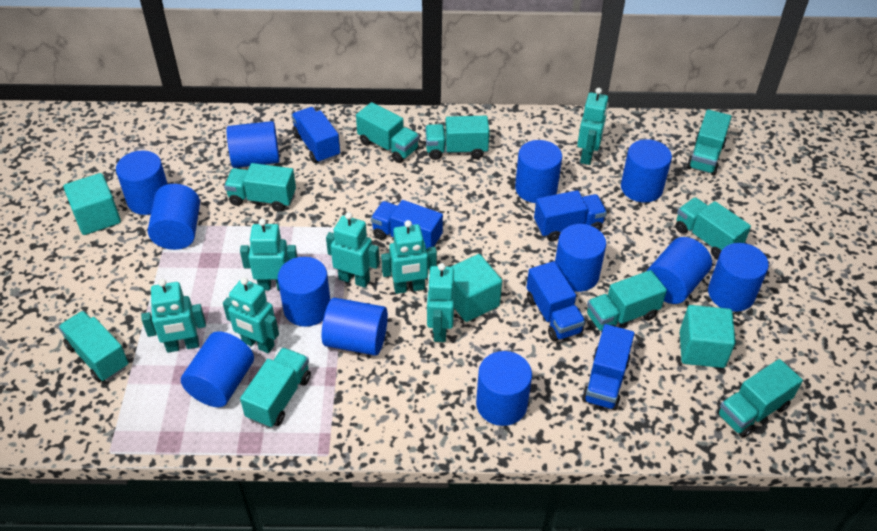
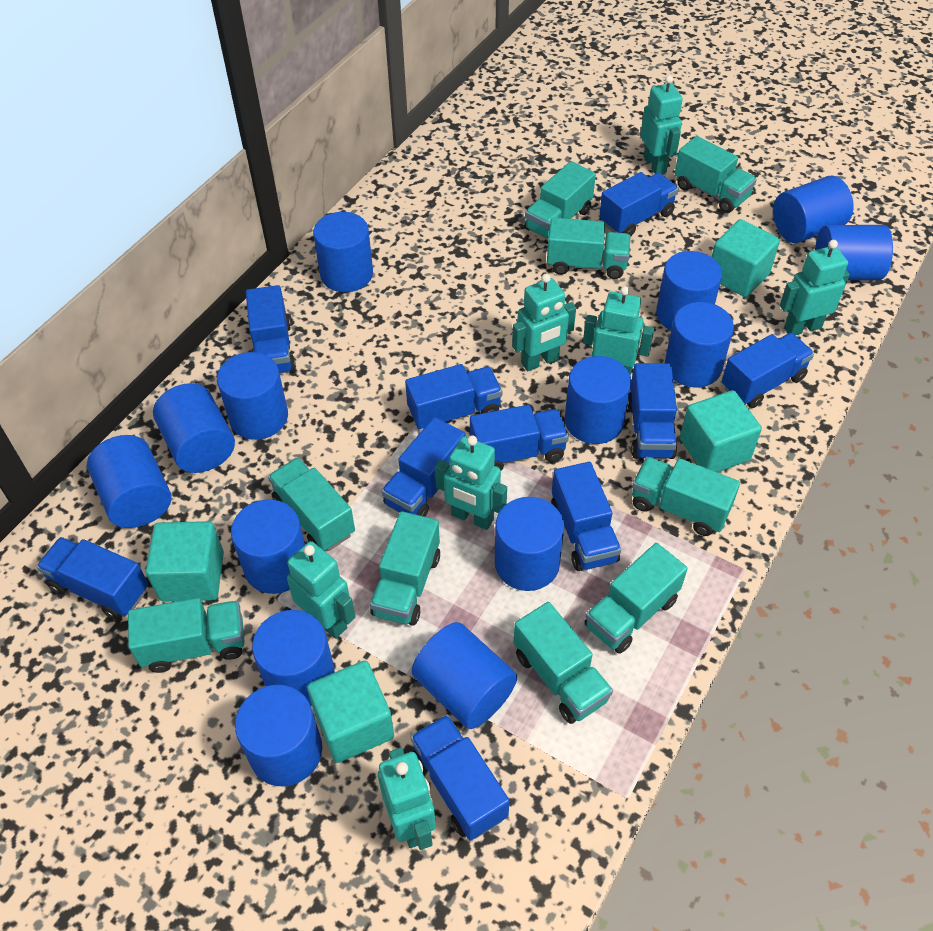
blue cylinder: 12 -> 14
blue truck: 5 -> 10
turquoise cube: 3 -> 4

